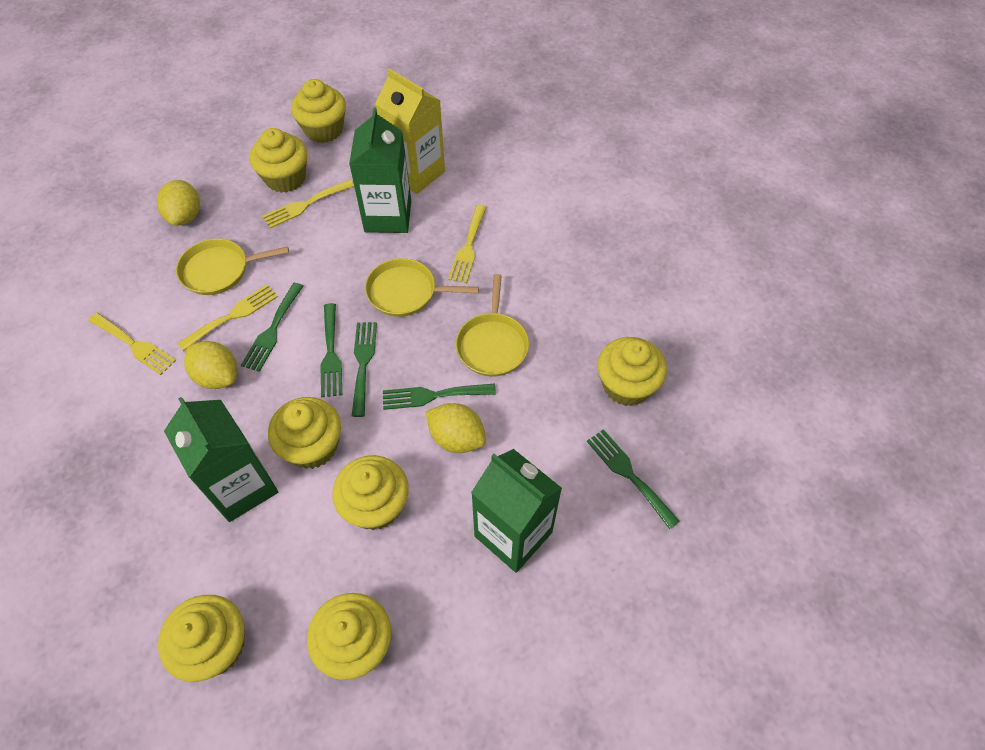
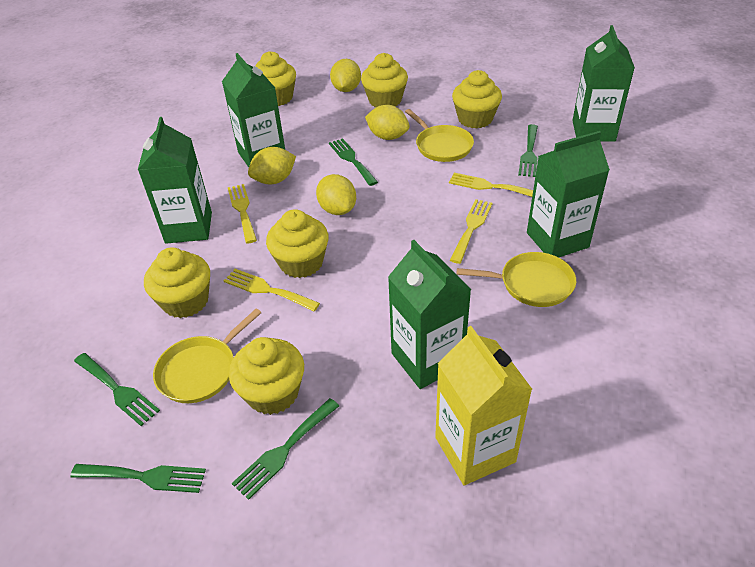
green carton: 3 -> 5
yellow cupcake: 7 -> 6
yellow lemon: 3 -> 4

